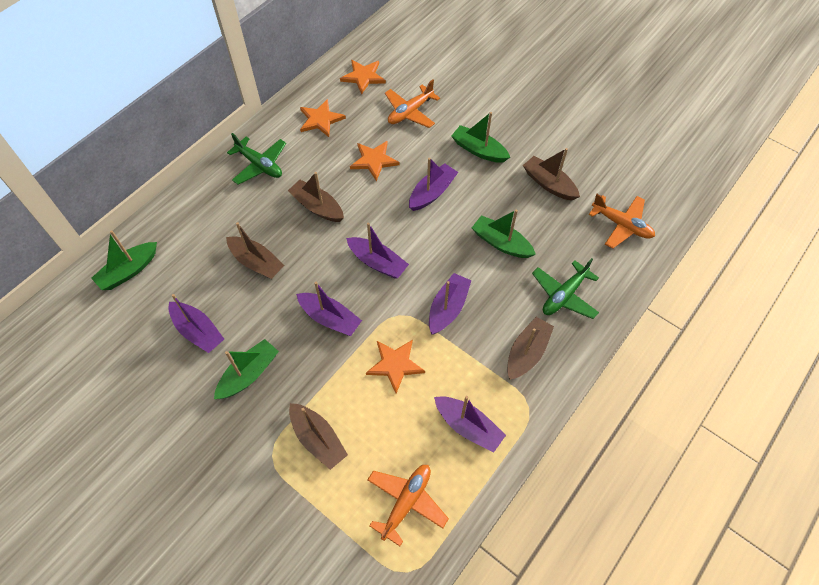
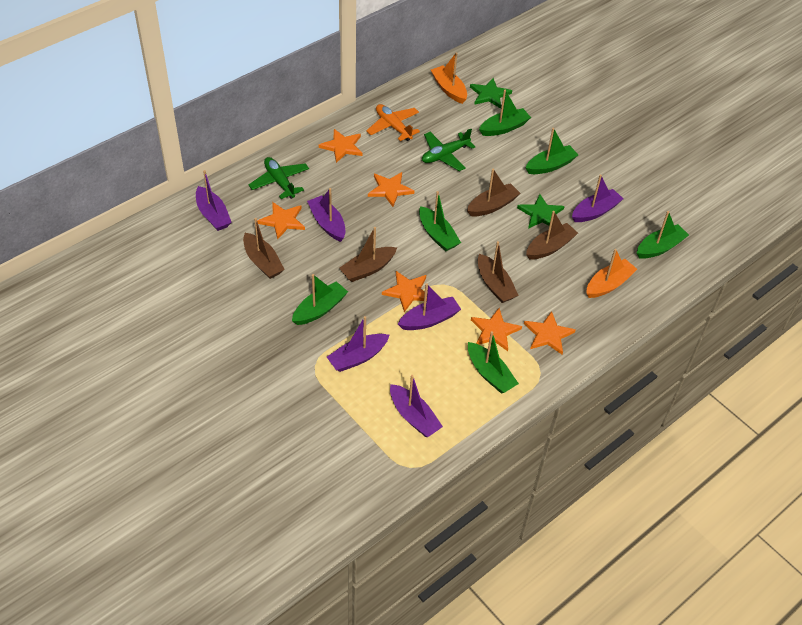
green boat: 4 -> 6
green star: 0 -> 2
orange boat: 0 -> 2
orange plane: 3 -> 1
orange star: 4 -> 6

